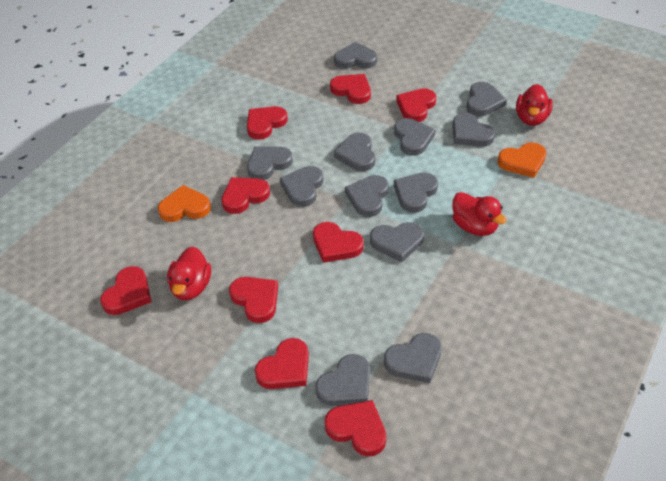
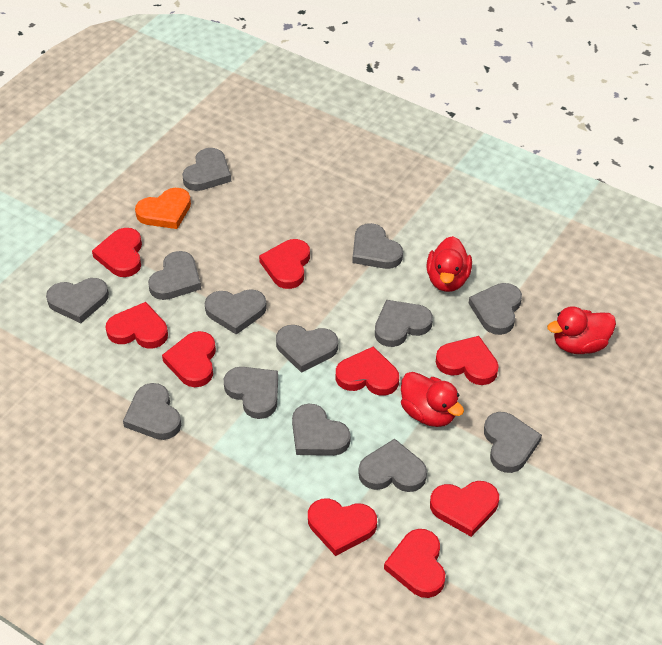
grey heart: 12 -> 13
orange heart: 2 -> 1

